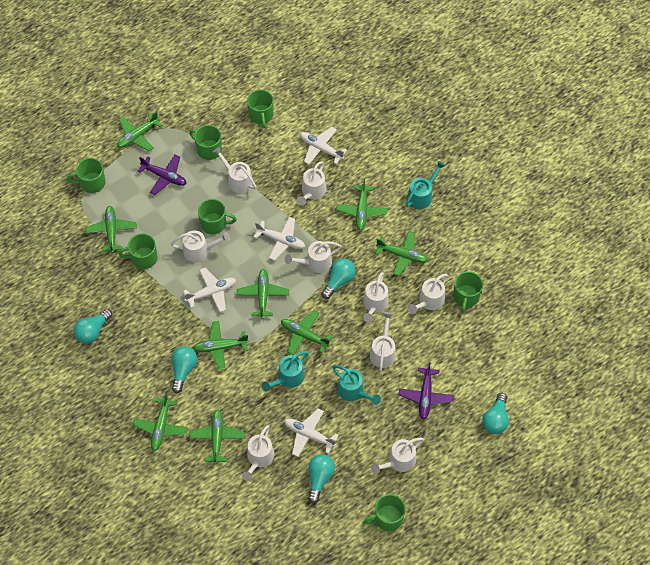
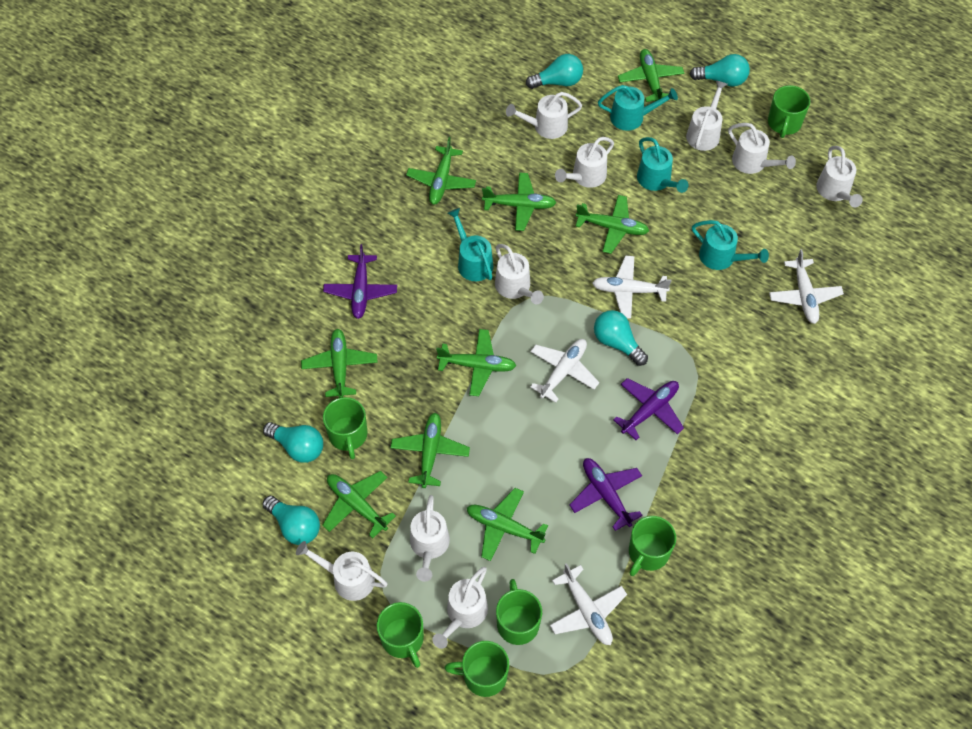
green mug: 7 -> 6
purple plane: 2 -> 3
turquoise watering can: 3 -> 4

